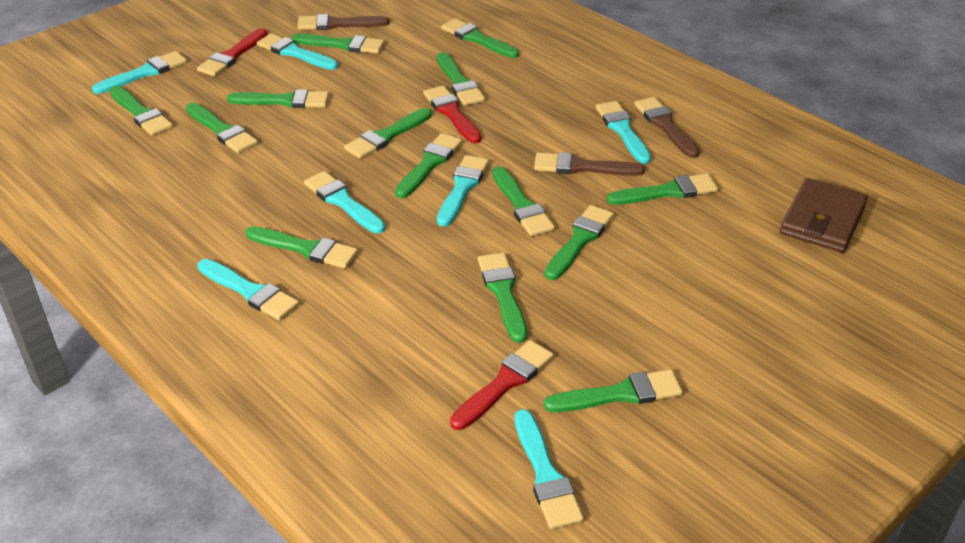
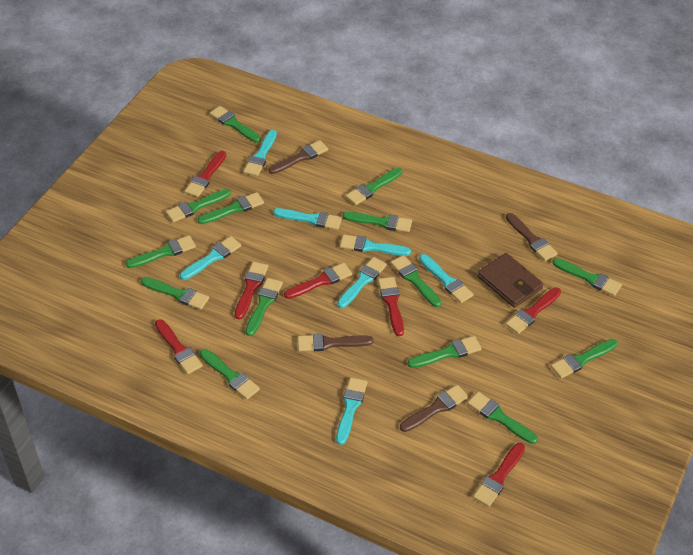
brown brush: 3 -> 4
red brush: 3 -> 7

